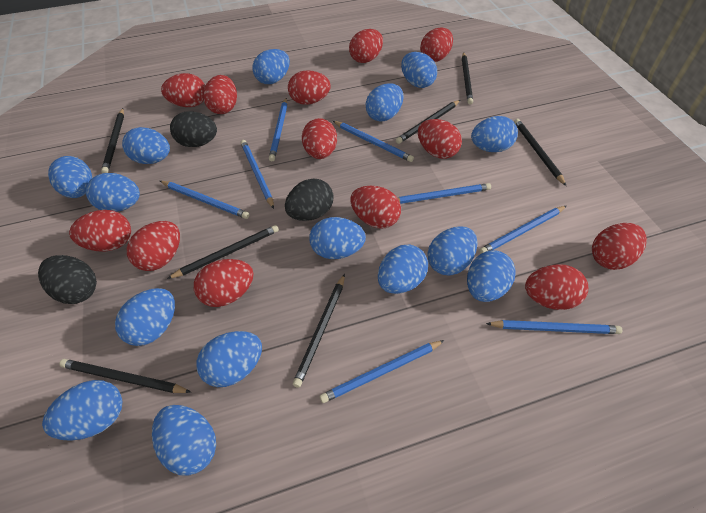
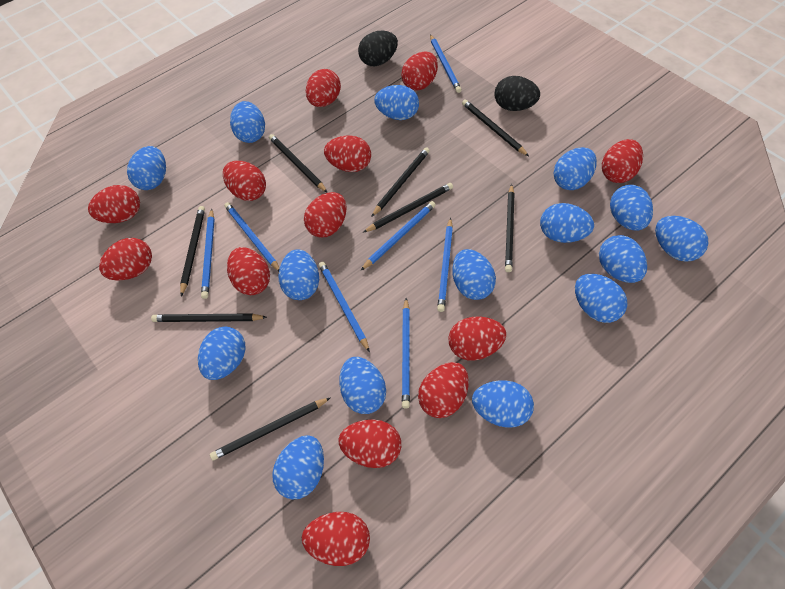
black egg: 3 -> 2
black pencil: 7 -> 8
blue pencil: 8 -> 7

